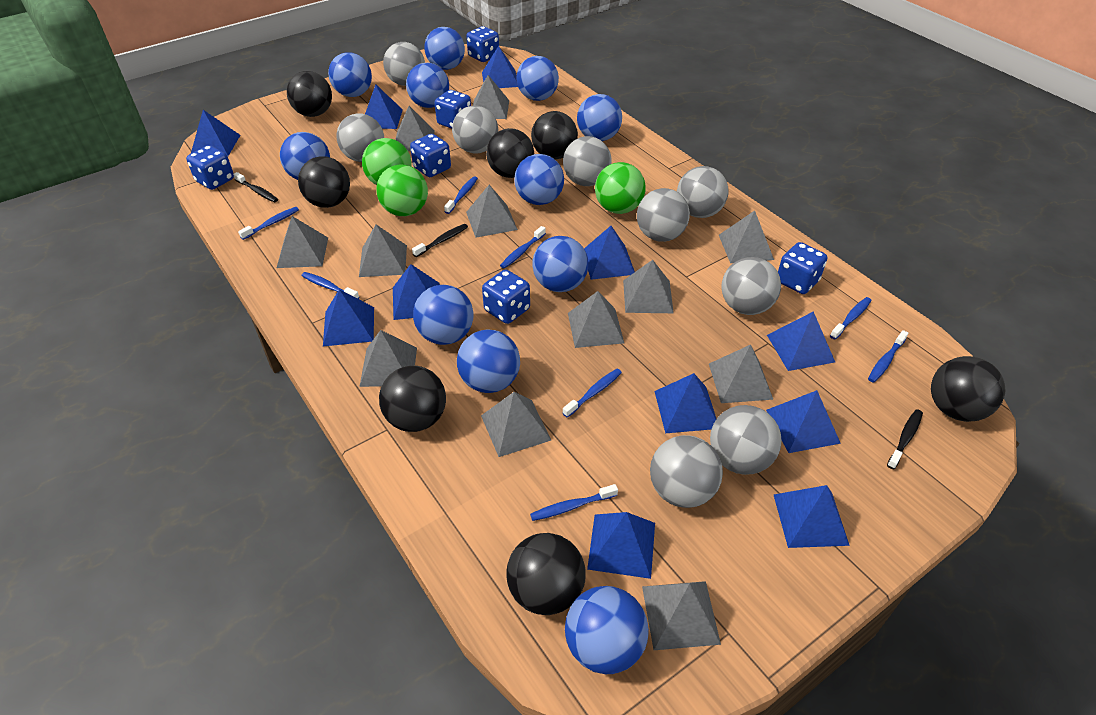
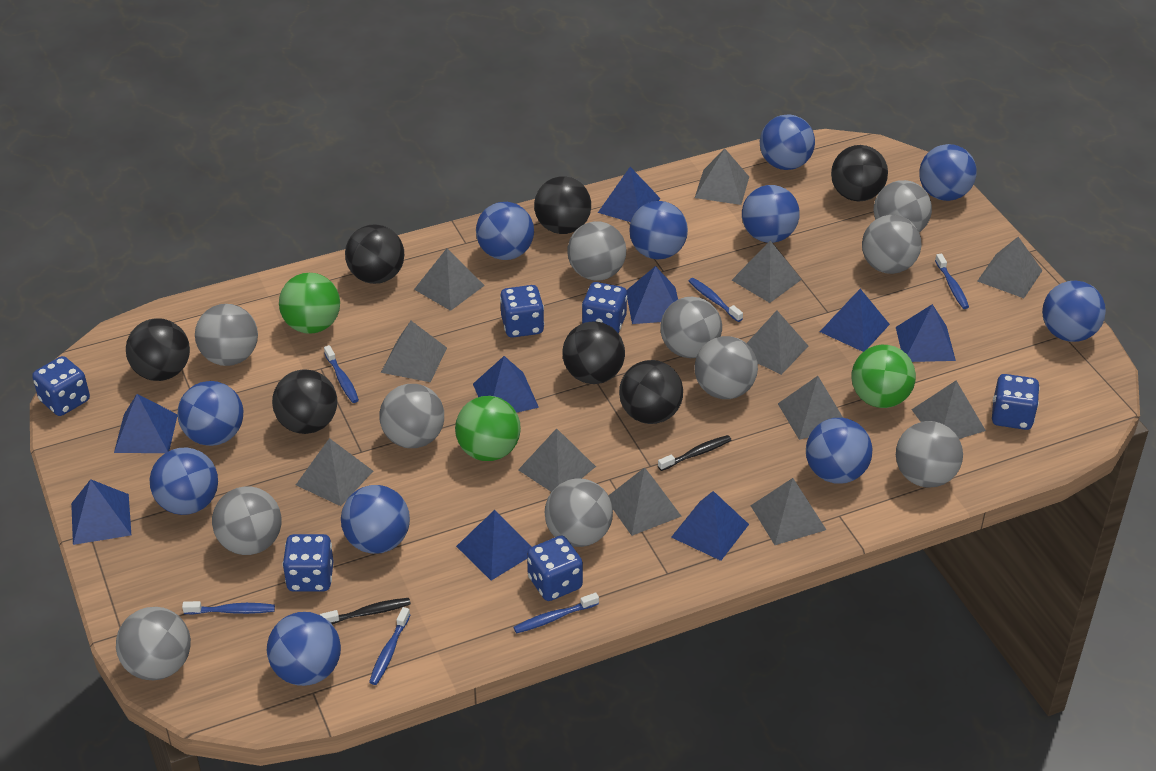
black toothbrush: 3 -> 2
blue pyramid: 11 -> 9
blue toothbrush: 8 -> 6
grey ball: 9 -> 11

